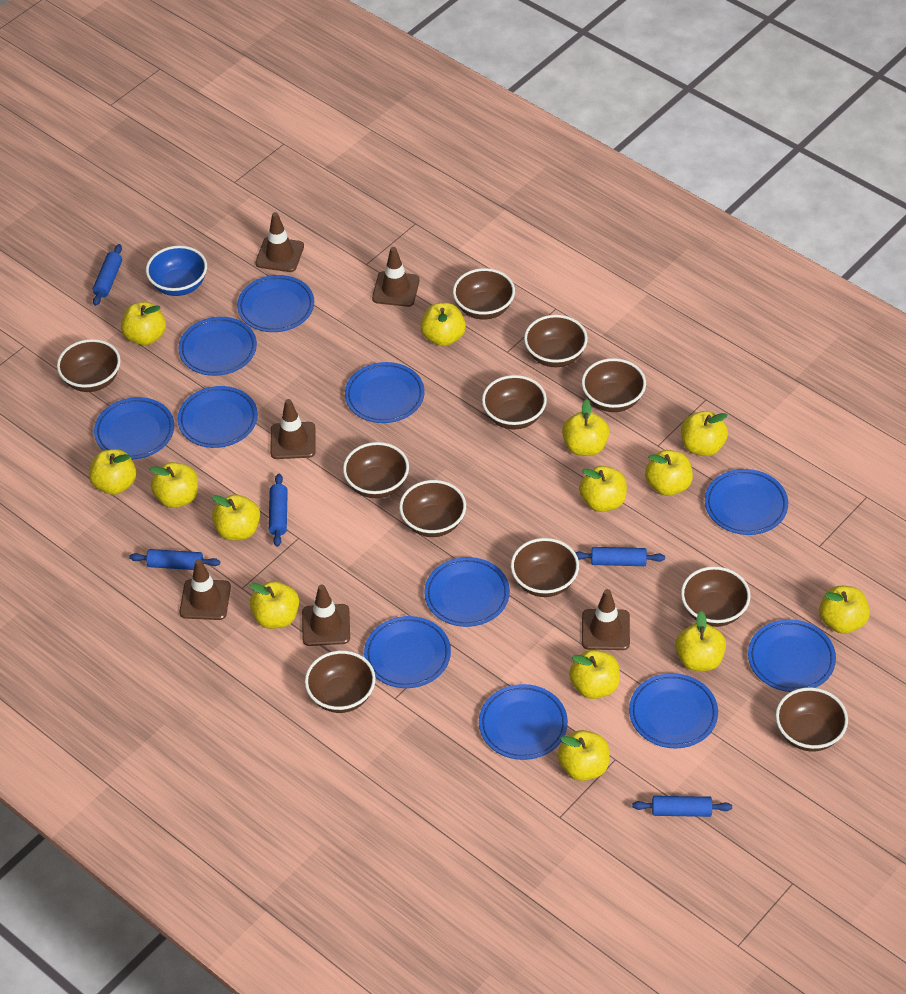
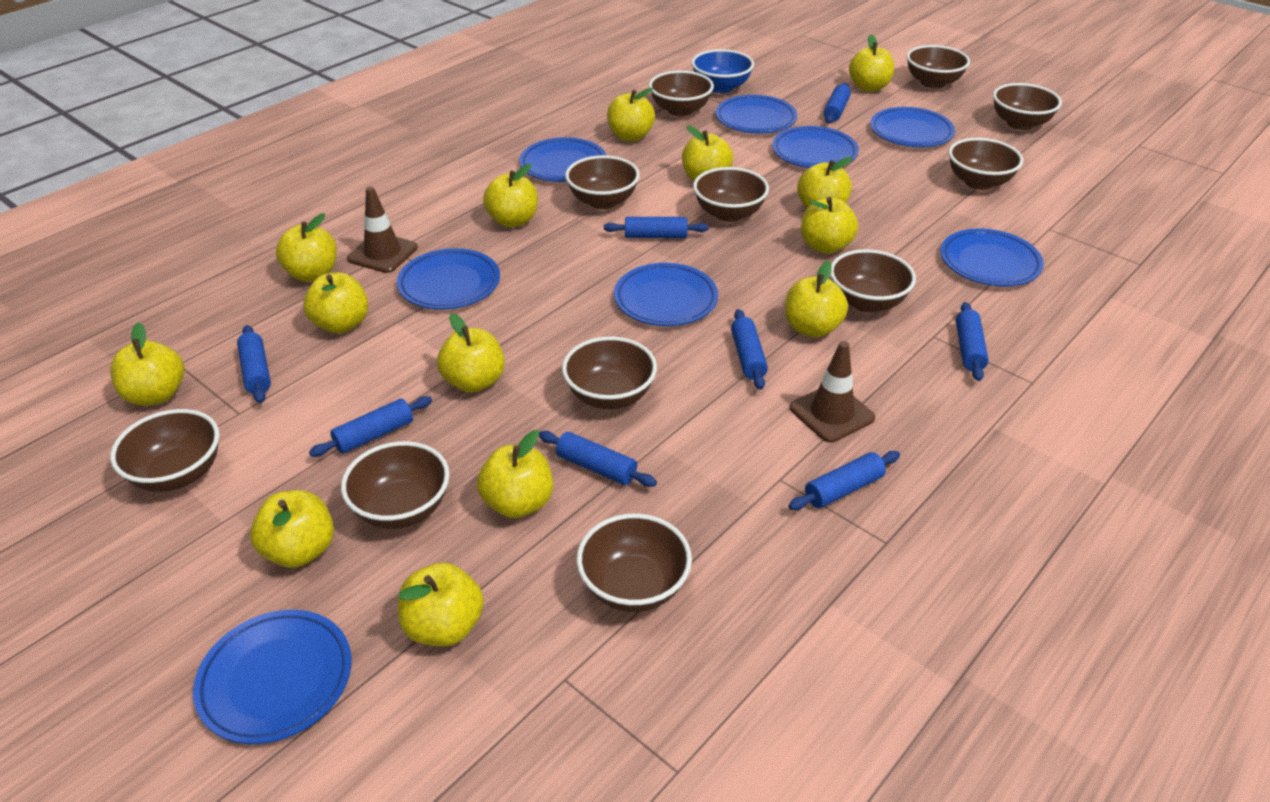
blue plate: 11 -> 8
blue rolling pin: 5 -> 8
brown traffic cone: 6 -> 2

